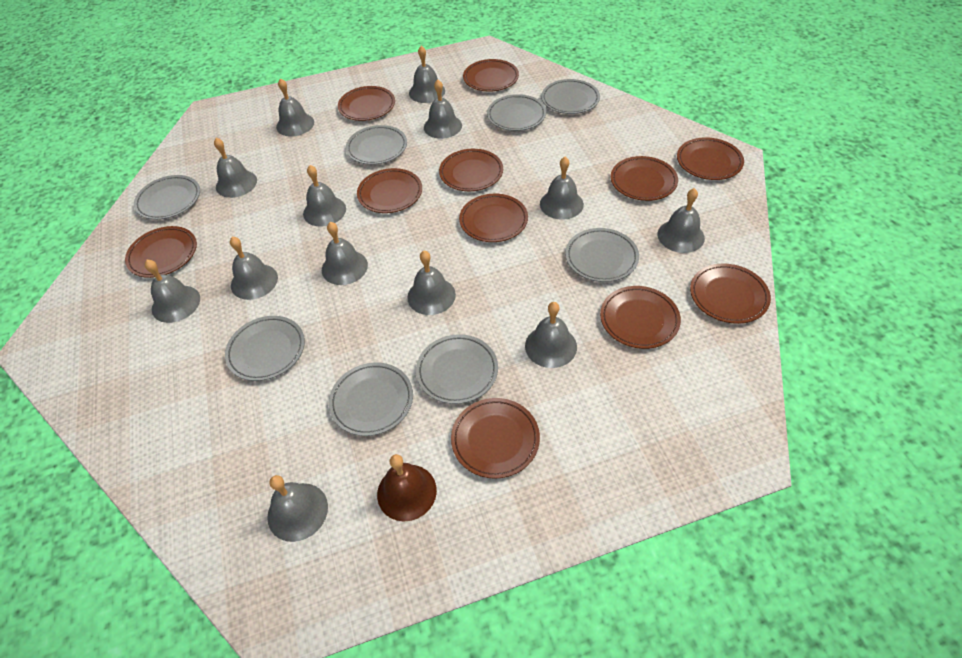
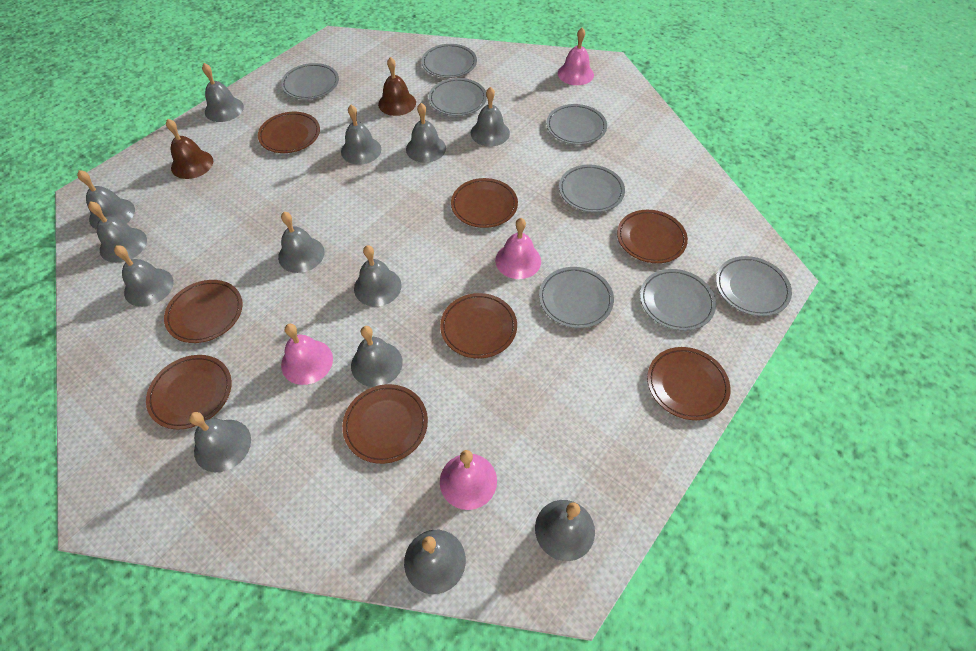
brown bell: 1 -> 2
brown plate: 11 -> 8
pink bell: 0 -> 4

